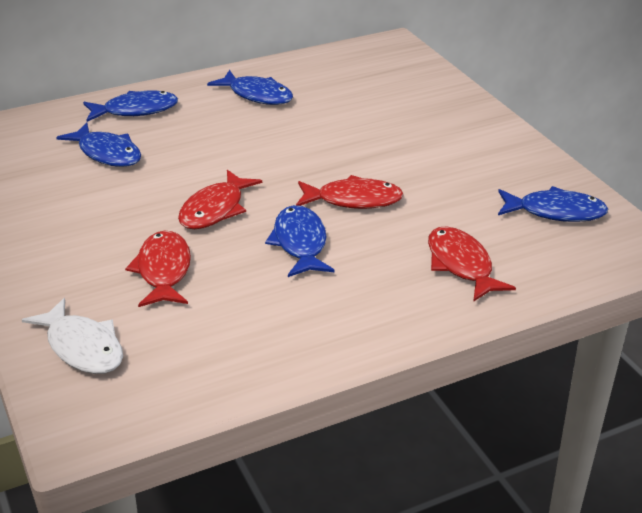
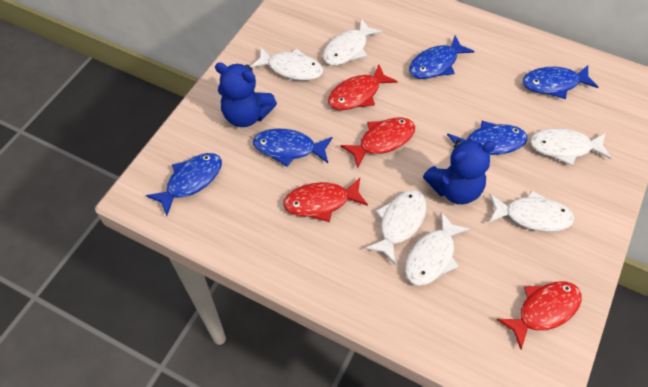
blue teddy bear: 0 -> 2
white fish: 1 -> 6

